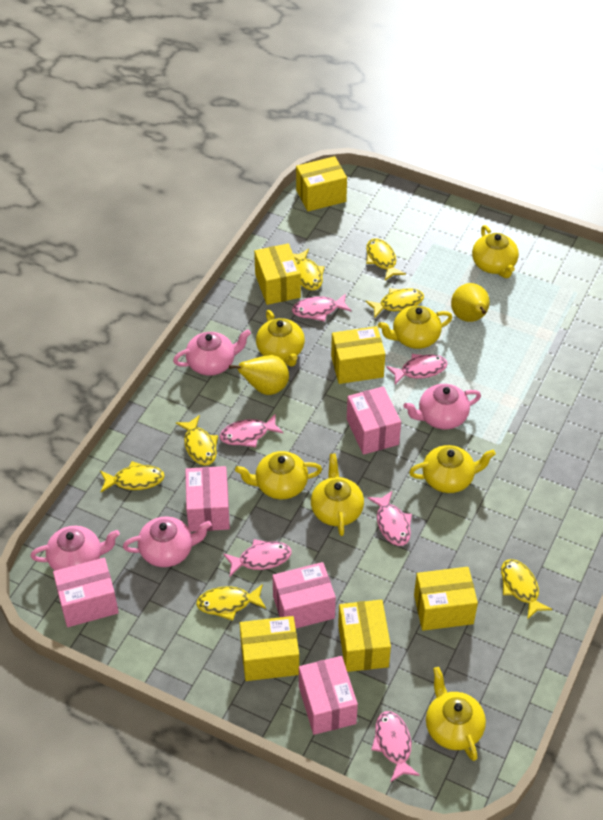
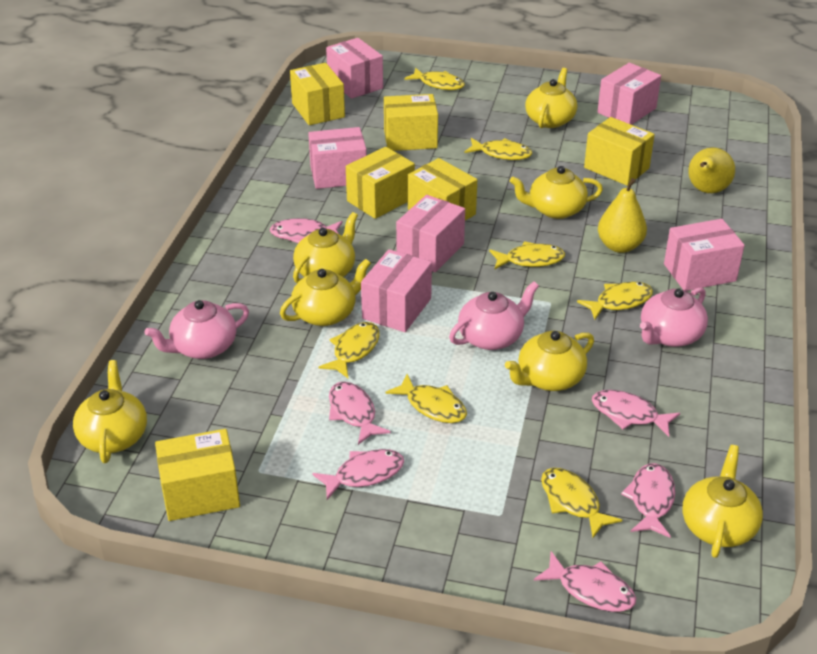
pink box: 5 -> 6
pink teapot: 4 -> 3

